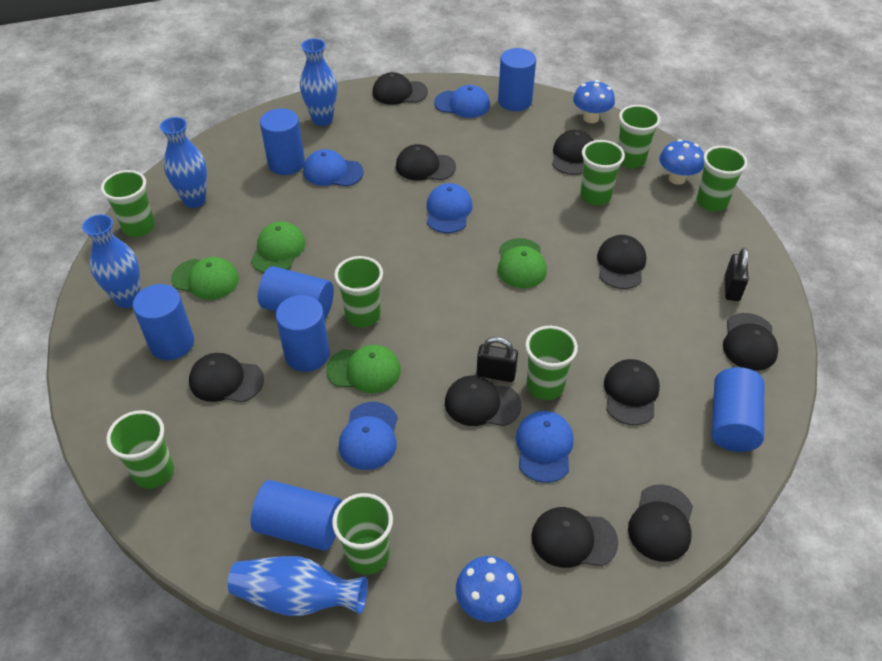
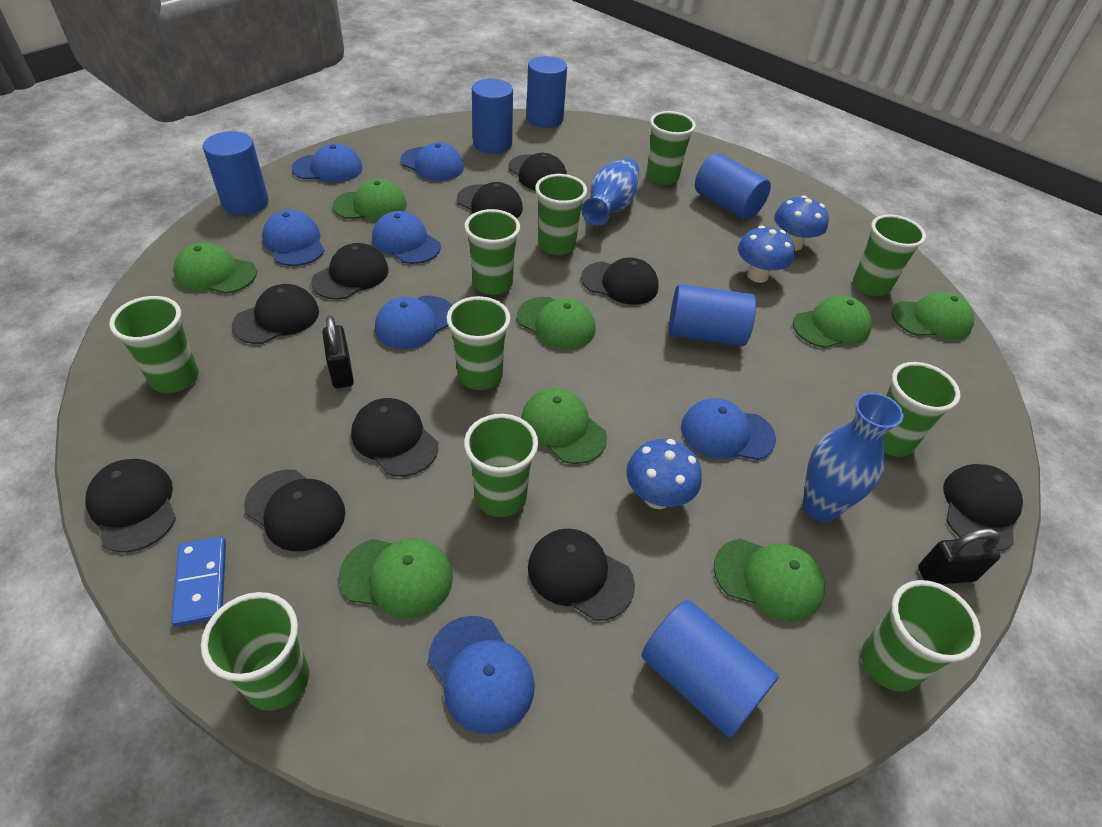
blue cap: 5 -> 7
blue cylinder: 7 -> 6
blue domino: 0 -> 1
blue vase: 4 -> 2
green cap: 4 -> 8
green cup: 8 -> 10

